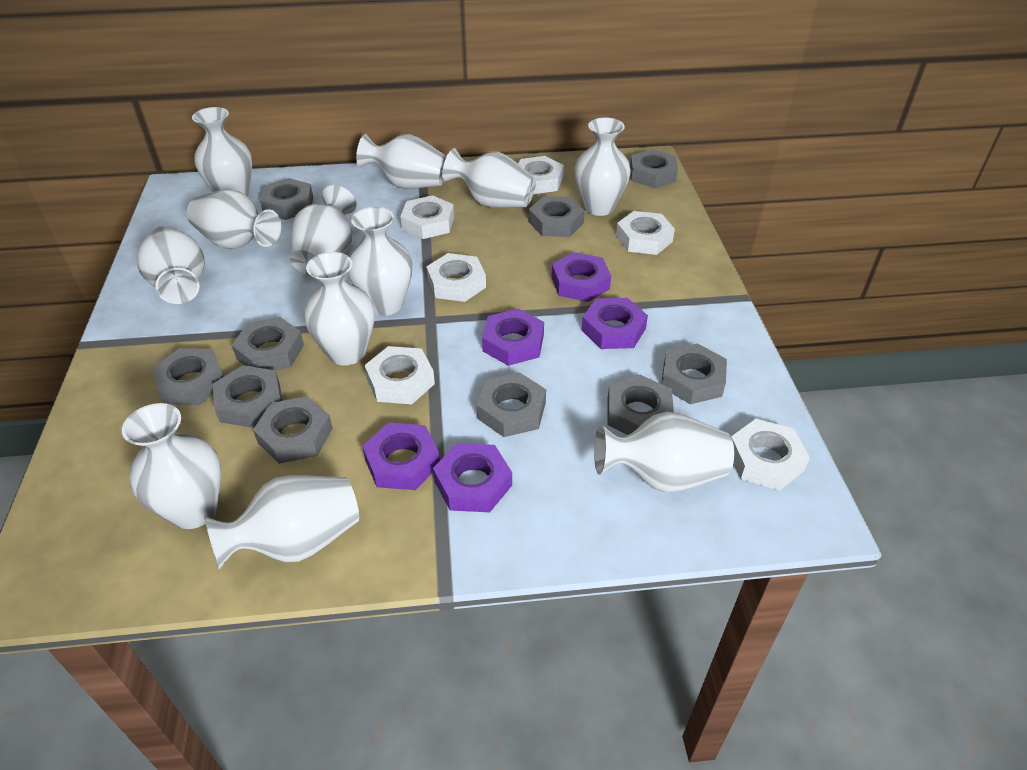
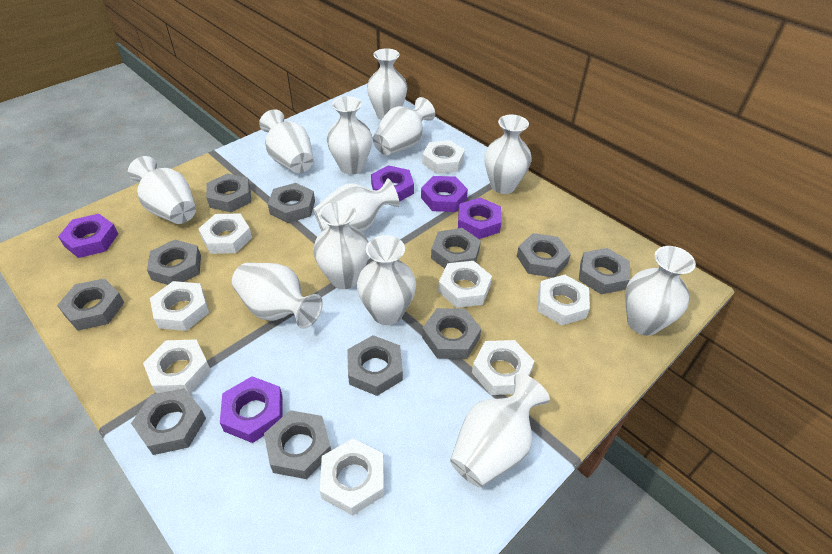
grey nut: 10 -> 11
white nut: 6 -> 8

